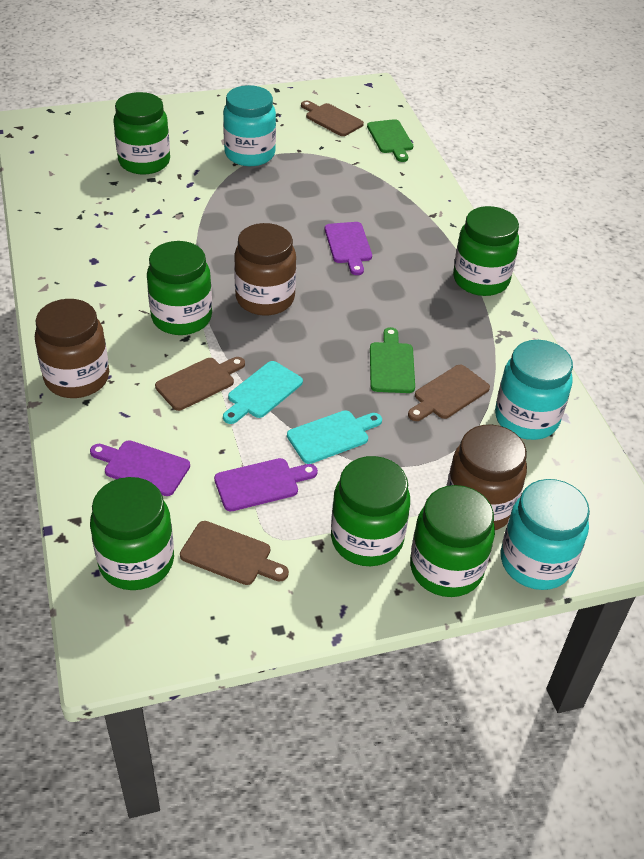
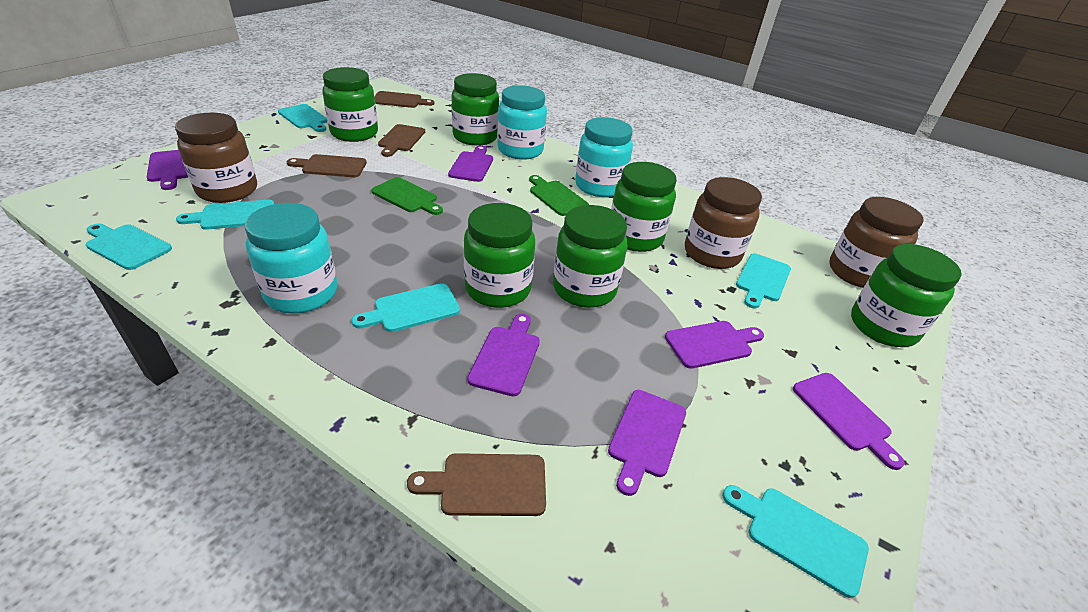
purple cutting board: 3 -> 6
turquoise cutting board: 2 -> 6

